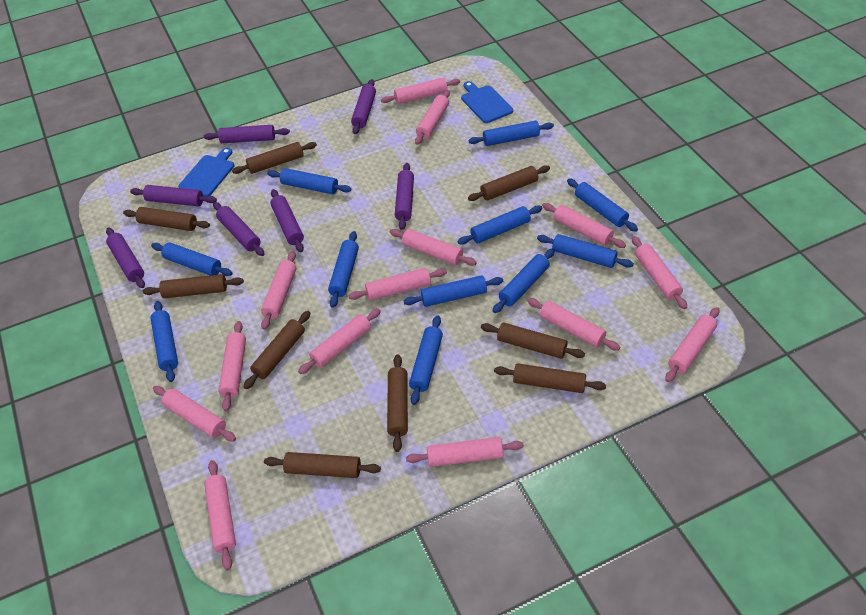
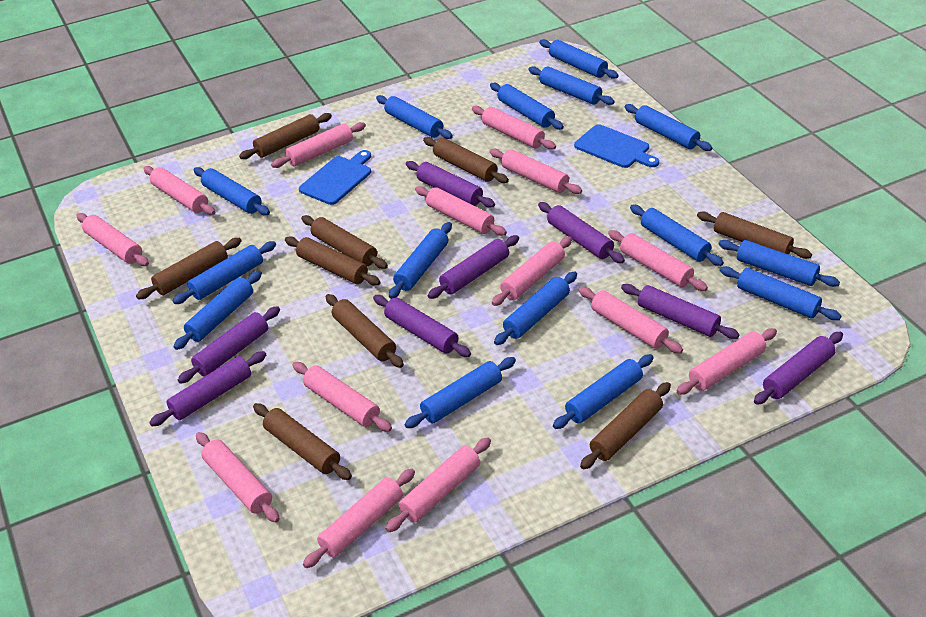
blue rolling pin: 11 -> 15
purple rolling pin: 7 -> 8

